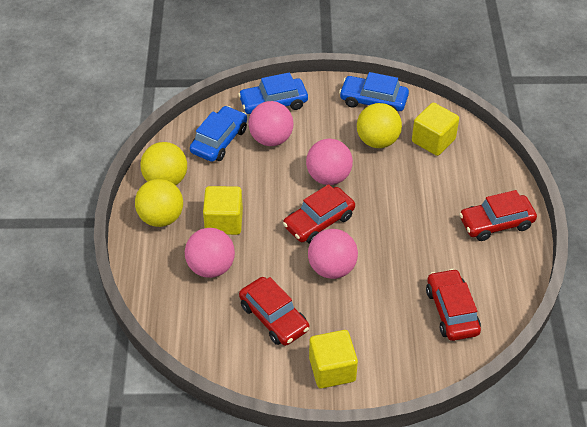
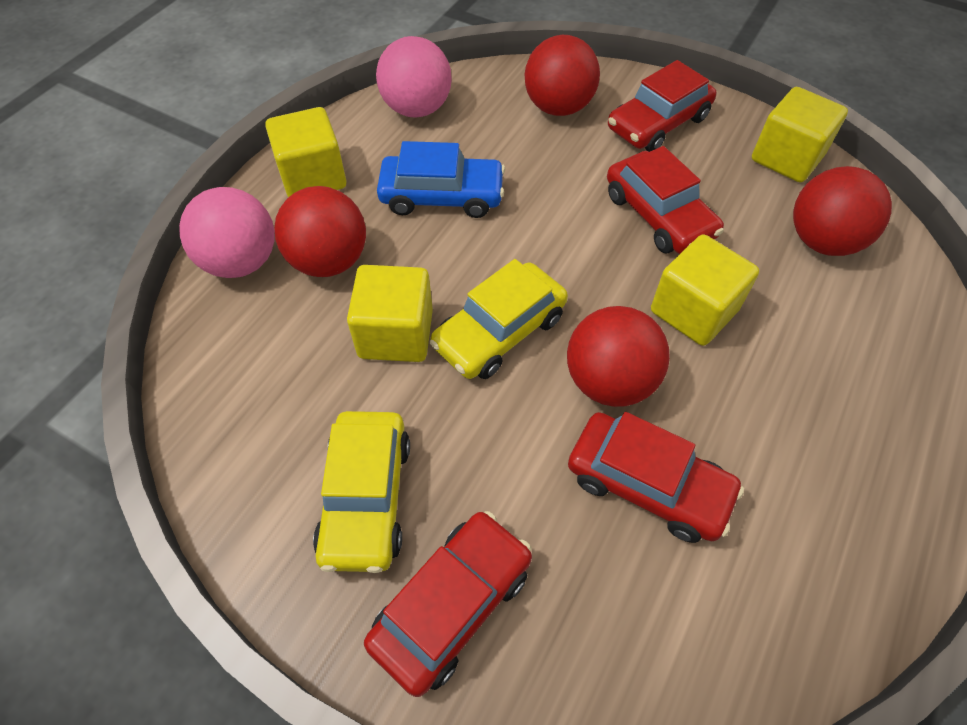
blue car: 3 -> 1
pink ball: 4 -> 2
red ball: 0 -> 4
yellow ball: 3 -> 0
yellow car: 0 -> 2
yellow cube: 3 -> 4

